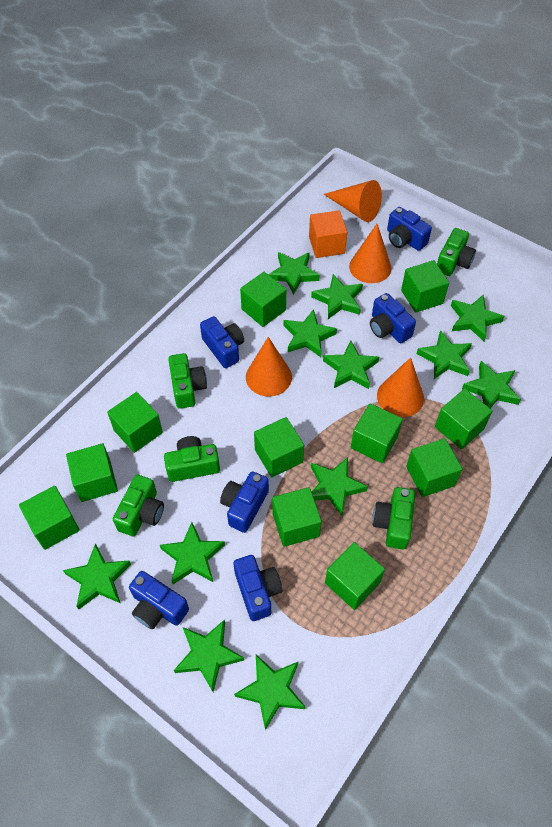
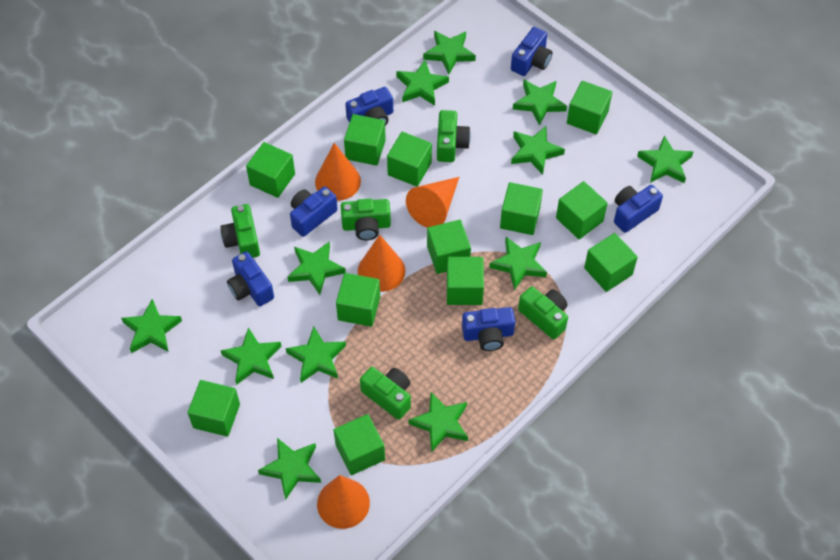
green cube: 11 -> 12
orange cube: 1 -> 0

